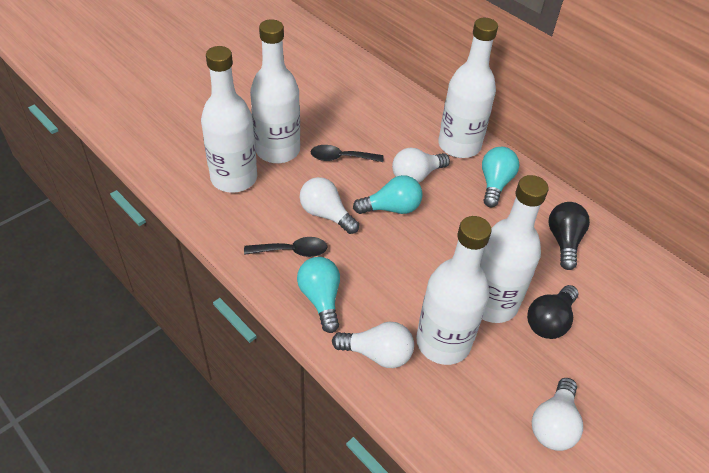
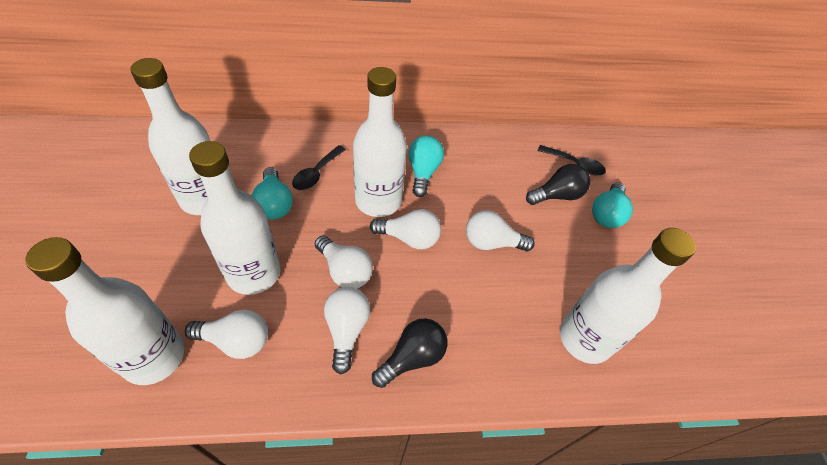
white light bulb: 4 -> 5

